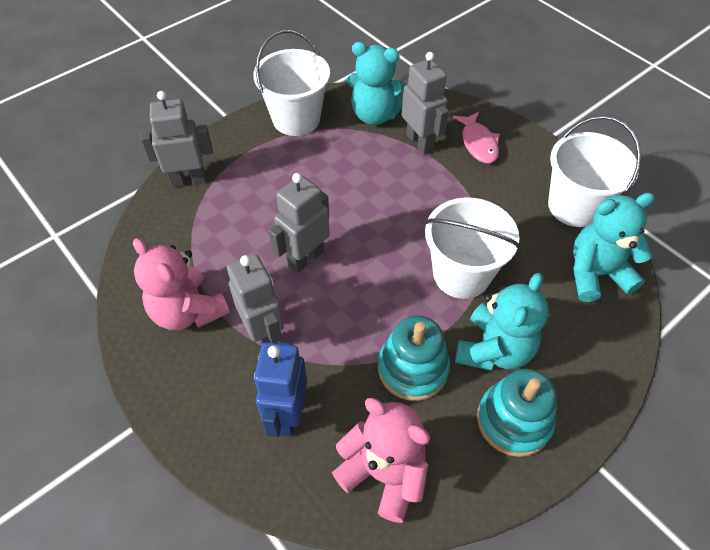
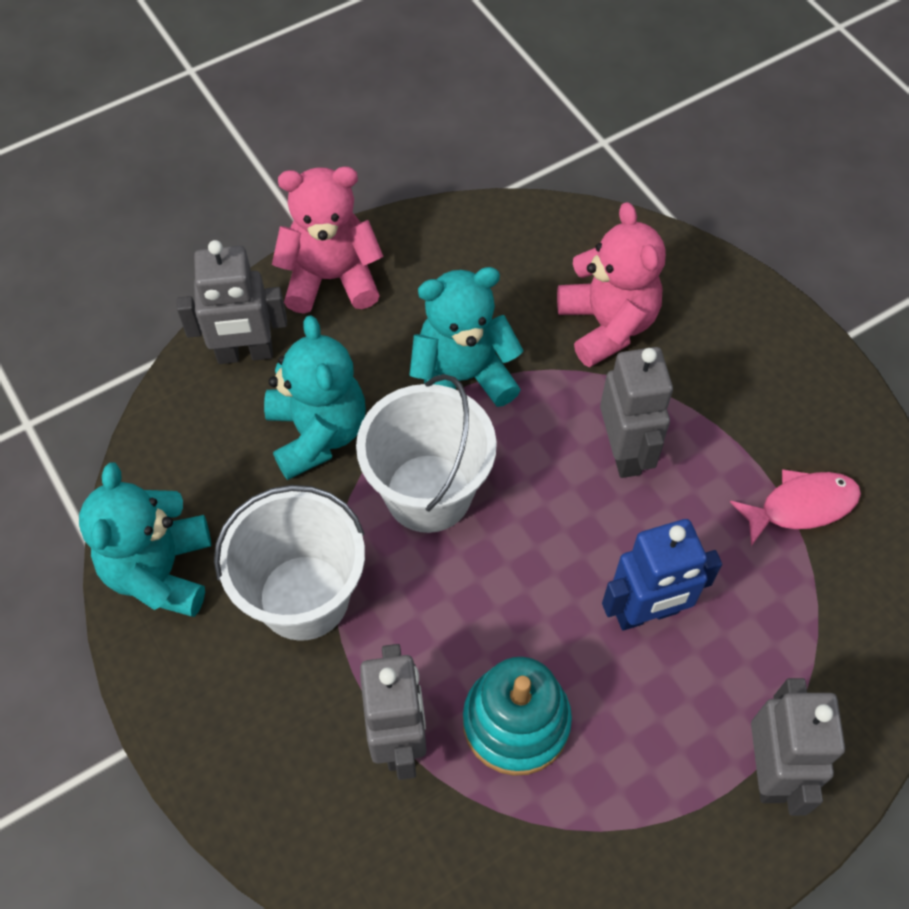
turquoise stacking toy: 2 -> 1
white bucket: 3 -> 2

